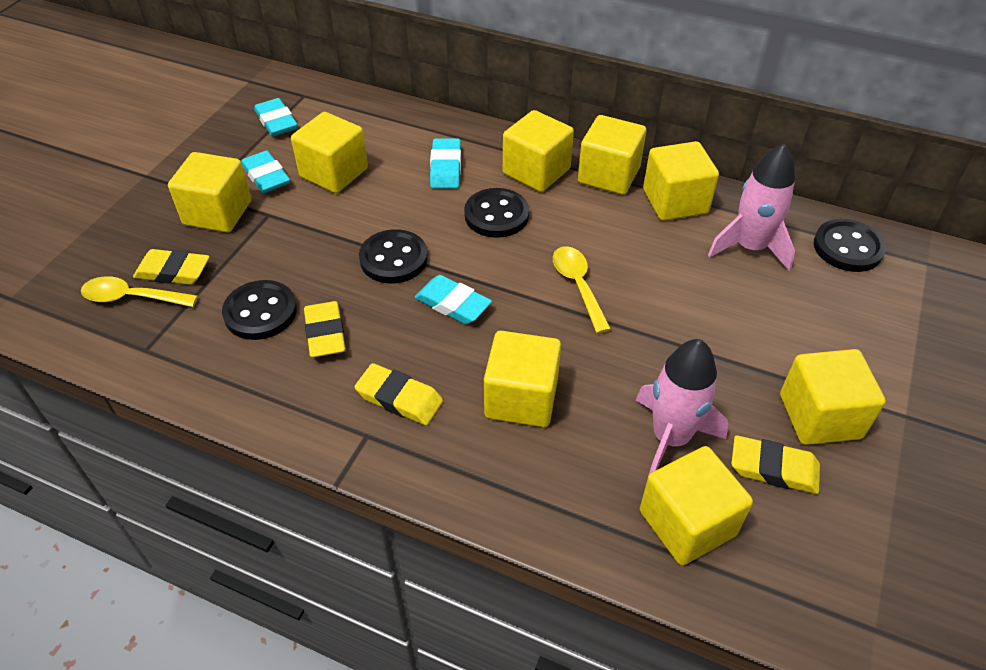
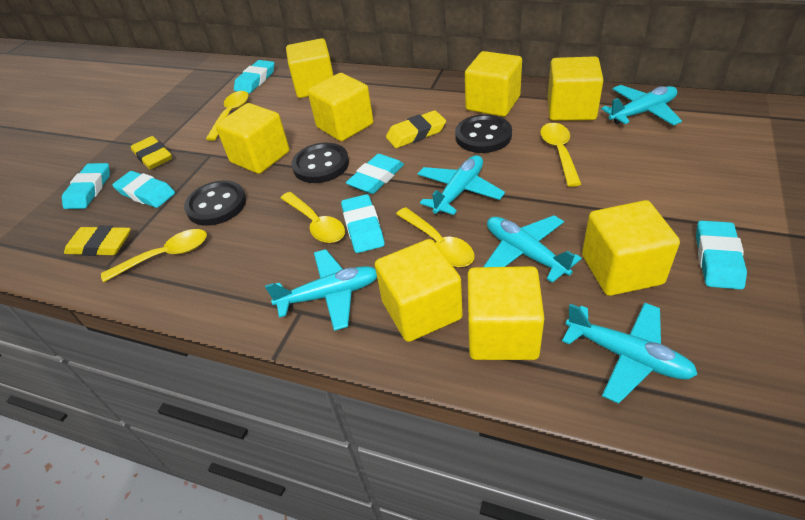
black button: 4 -> 3
pink rocket: 2 -> 0
turquoise eraser: 4 -> 6
turquoise plane: 0 -> 5
yellow eraser: 4 -> 3
yellow spoon: 2 -> 5

